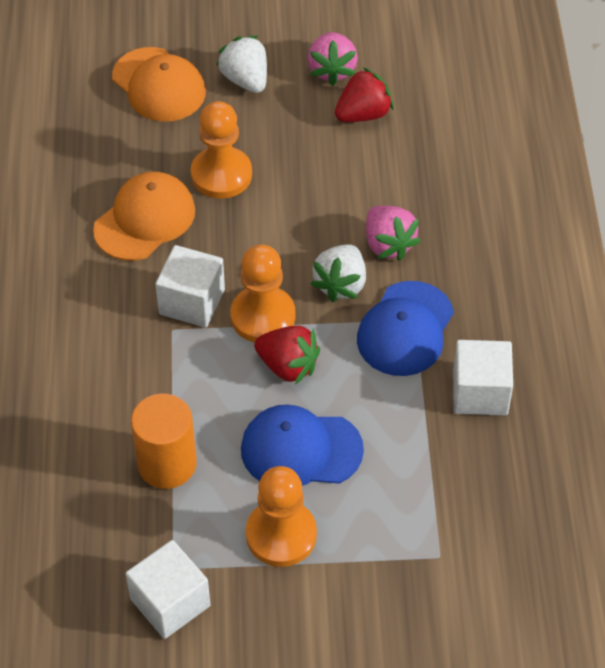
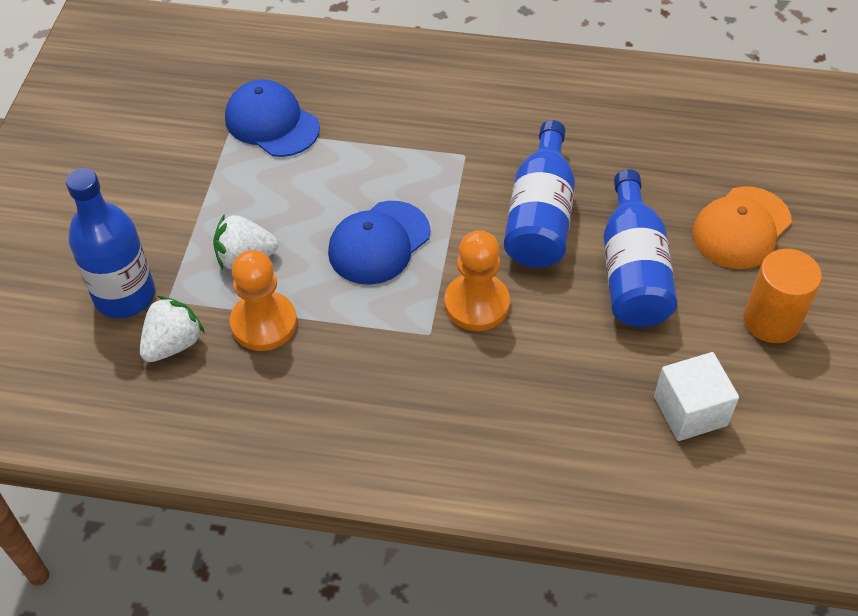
blue bottle: 0 -> 3
orange cap: 2 -> 1
orange pawn: 3 -> 2
pink strawberry: 2 -> 0
red strawberry: 2 -> 0
white cube: 3 -> 1

